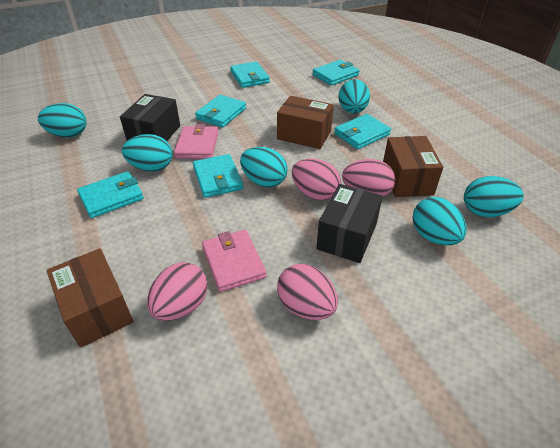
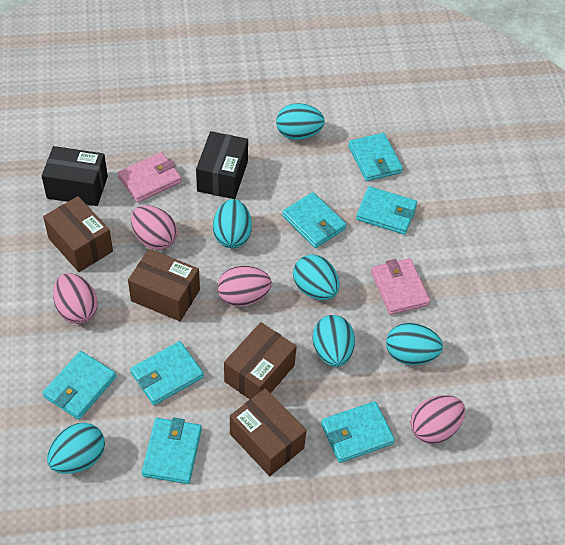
brown box: 3 -> 4
turquoise wallet: 6 -> 7

